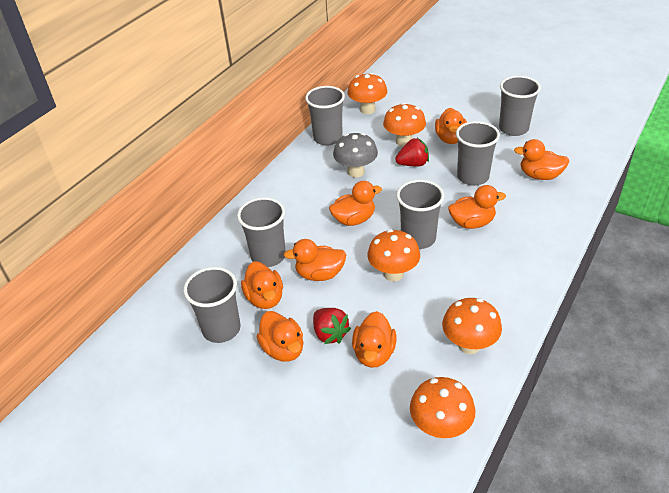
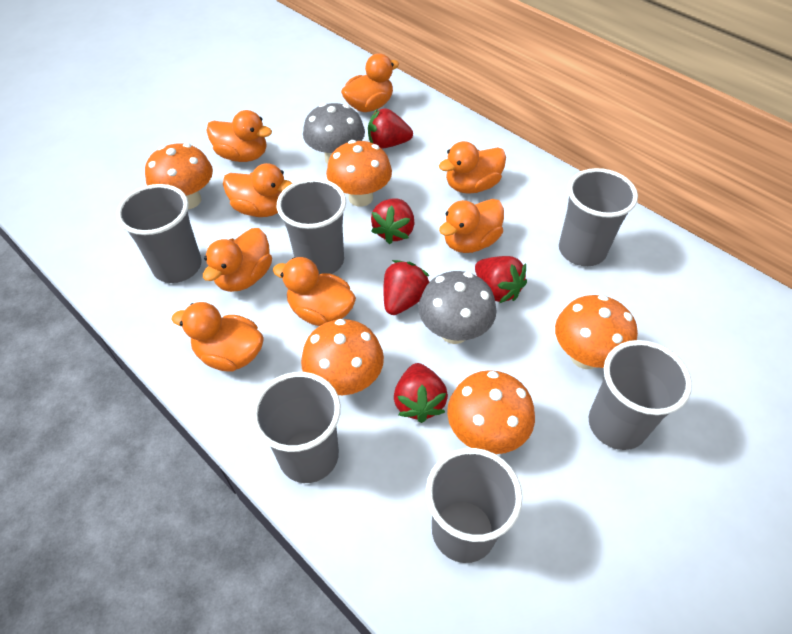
grey mushroom: 1 -> 2
red strawberry: 2 -> 5

